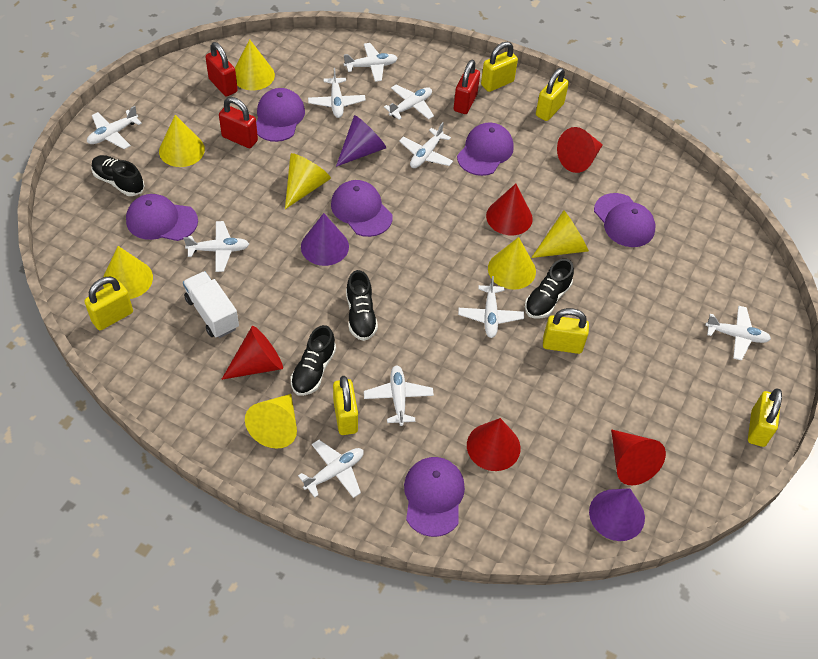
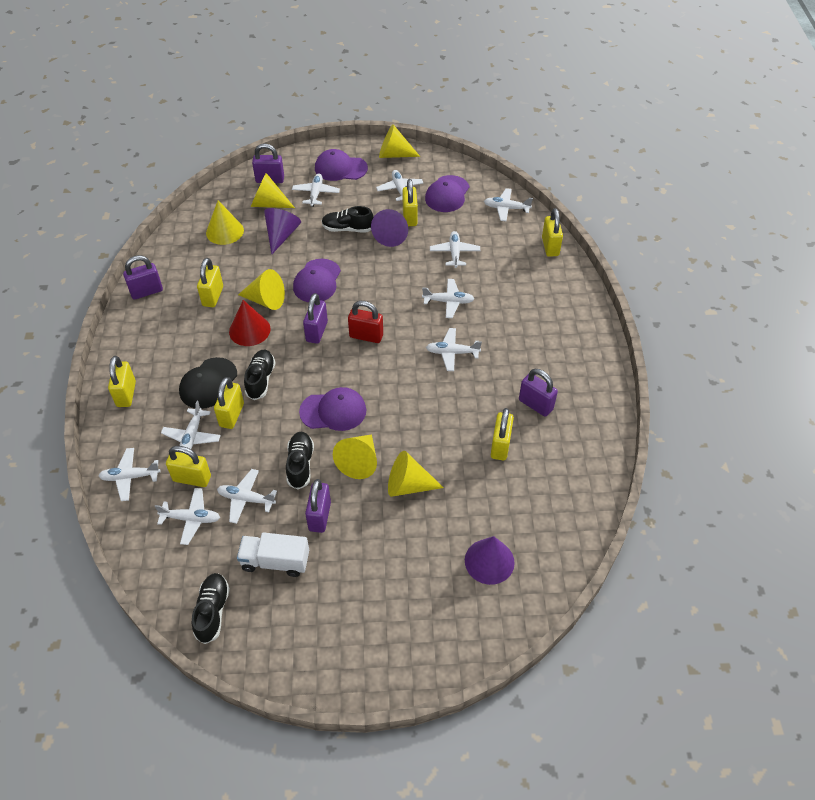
black cap: 0 -> 1
purple cap: 6 -> 4
purple padlock: 0 -> 5
red cone: 5 -> 1
red padlock: 3 -> 1
yellow cone: 7 -> 6
yellow padlock: 6 -> 7

